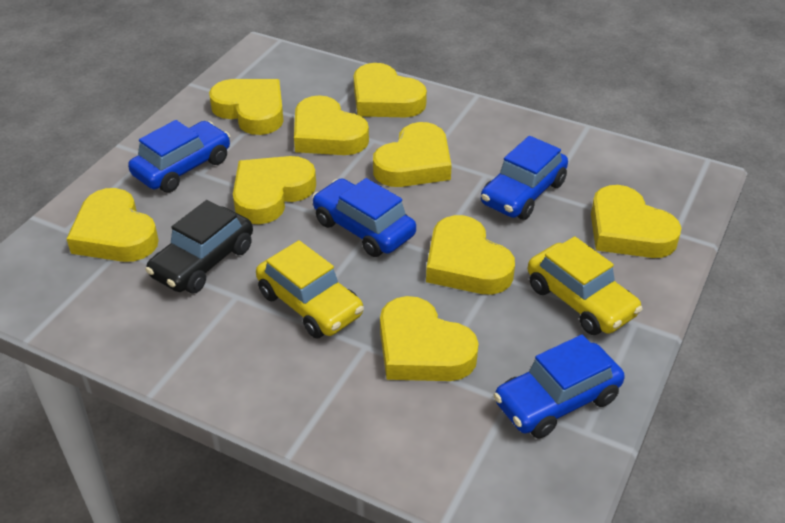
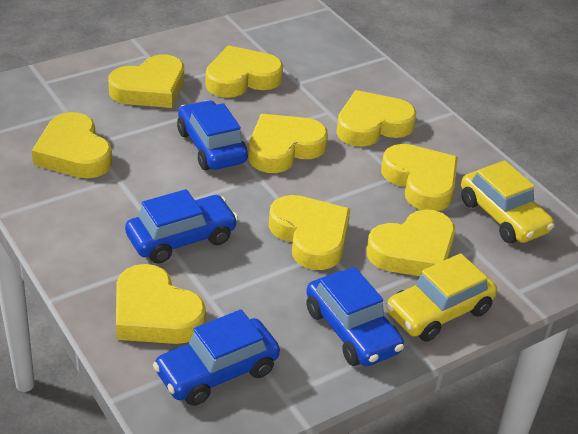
black car: 1 -> 0

